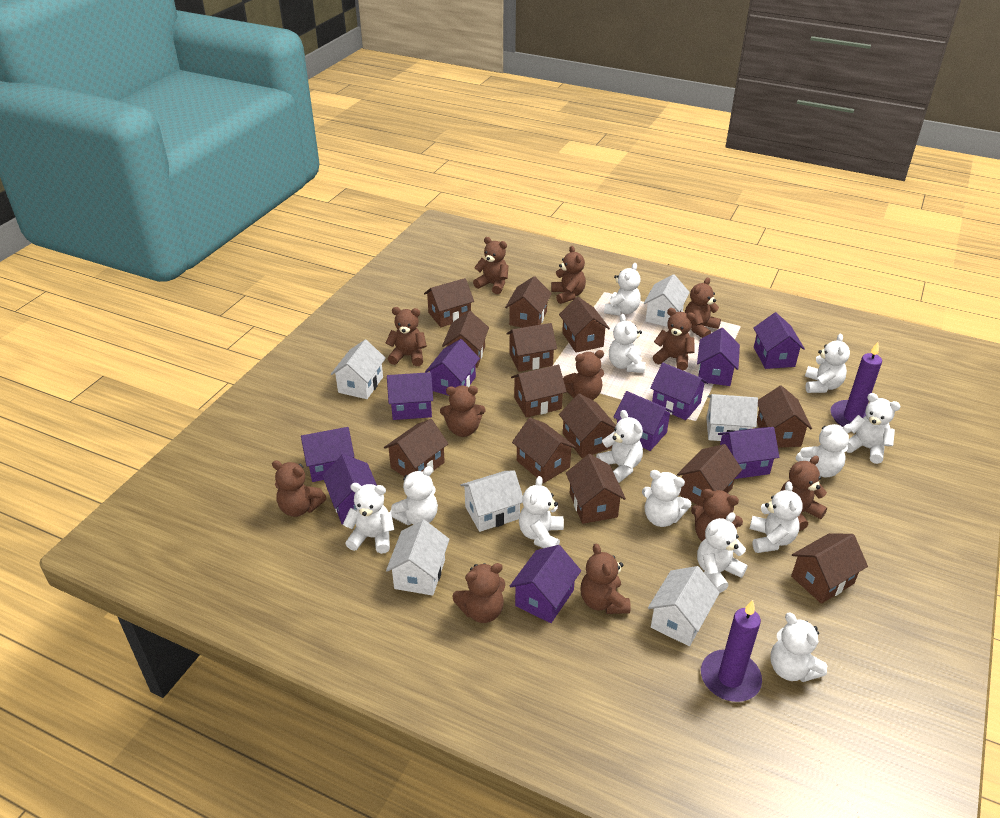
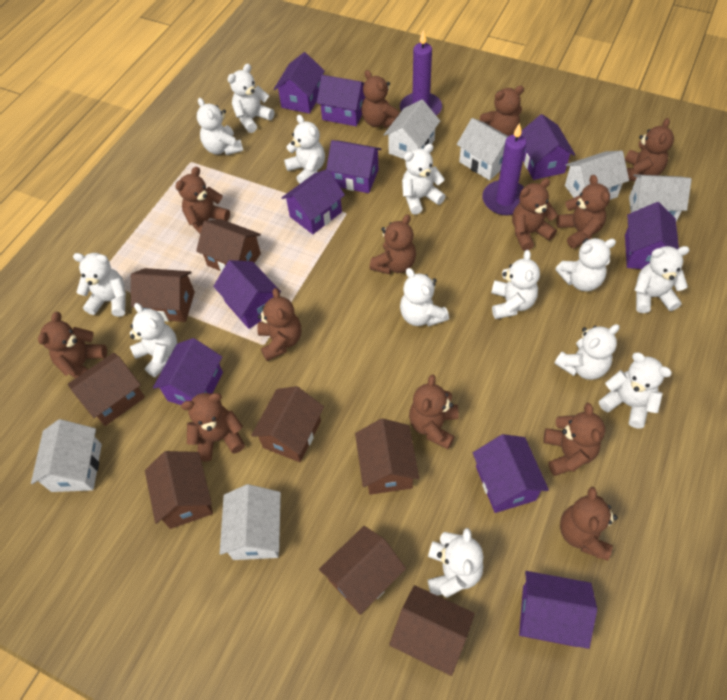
brown house: 13 -> 8
brown teddy bear: 12 -> 13

